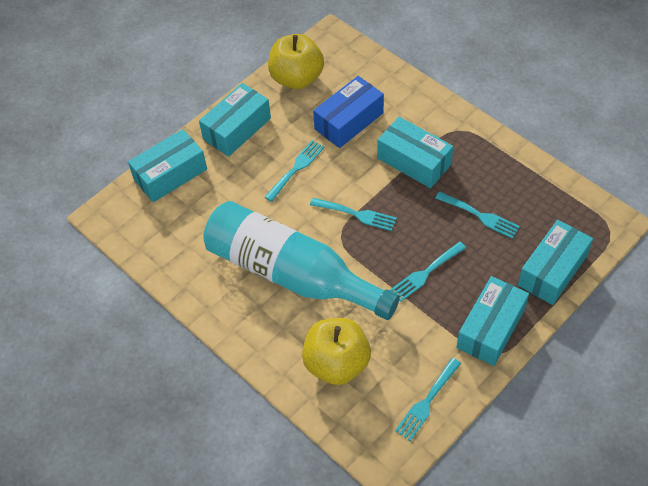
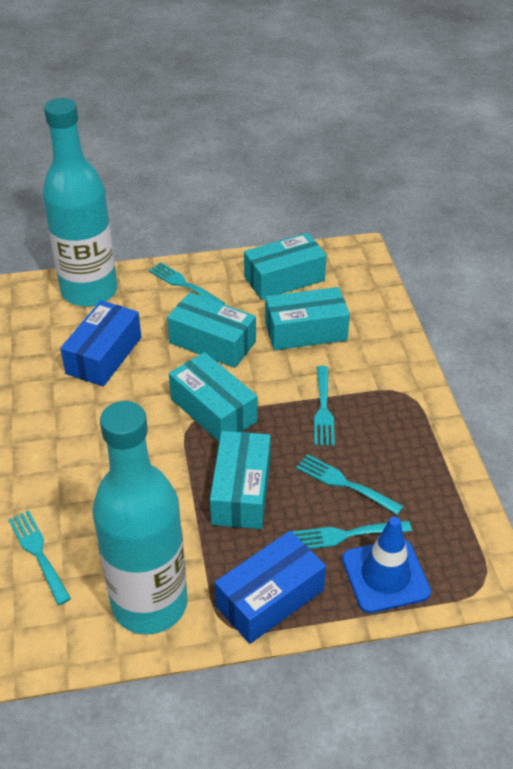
blue box: 1 -> 2
blue traffic cone: 0 -> 1
turquoise bottle: 1 -> 2
yellow apple: 2 -> 0

